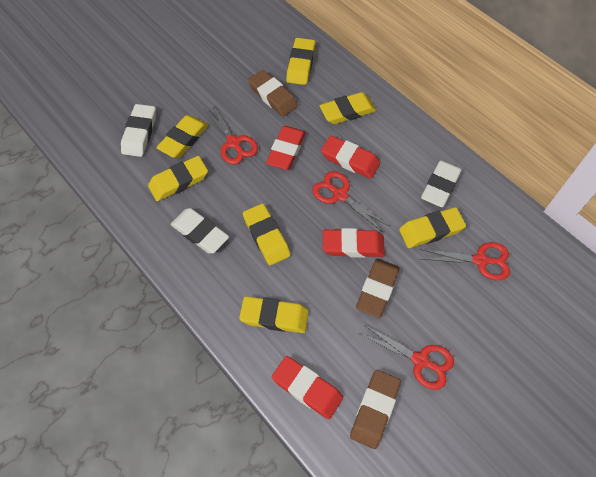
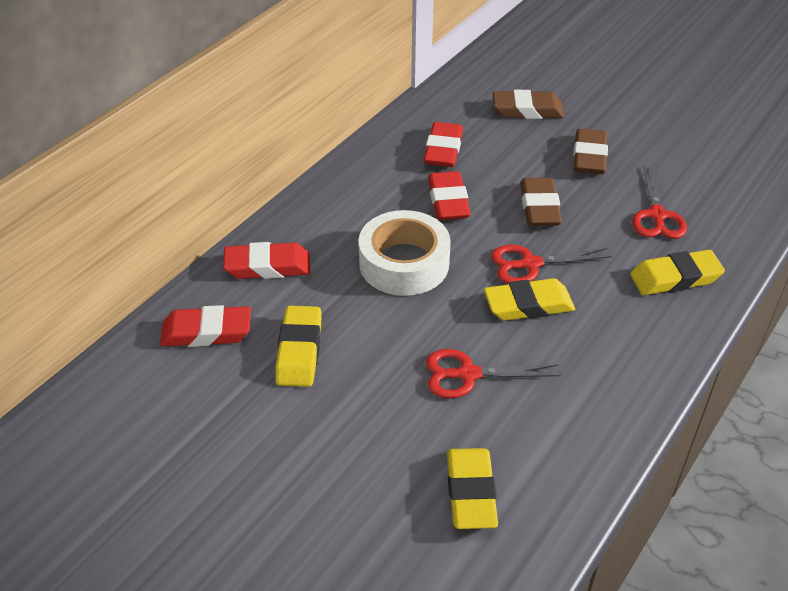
red scissors: 4 -> 3
white eraser: 3 -> 0
white tape: 0 -> 1
yellow eraser: 7 -> 4

